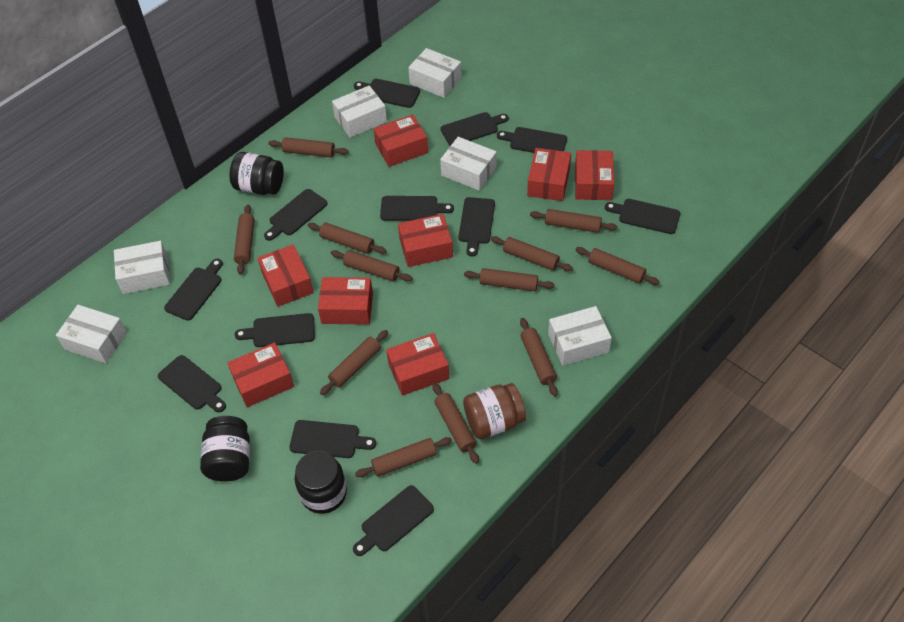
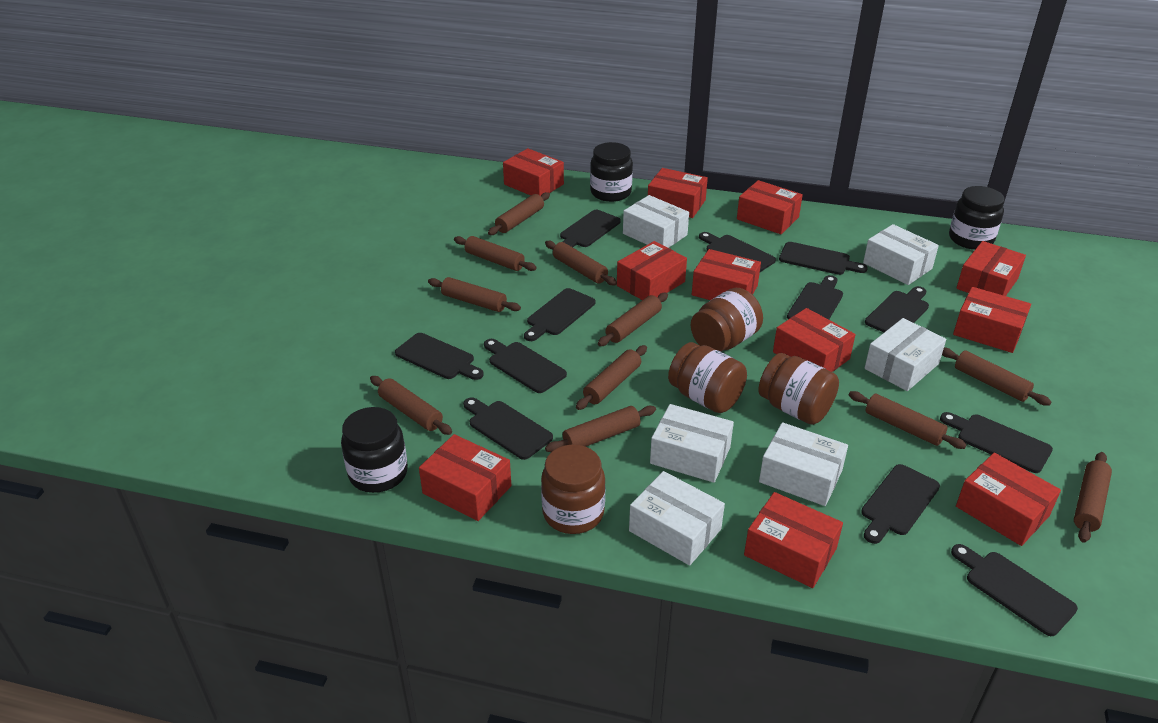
brown jar: 1 -> 4
brown rolling pin: 12 -> 11
red box: 8 -> 11

